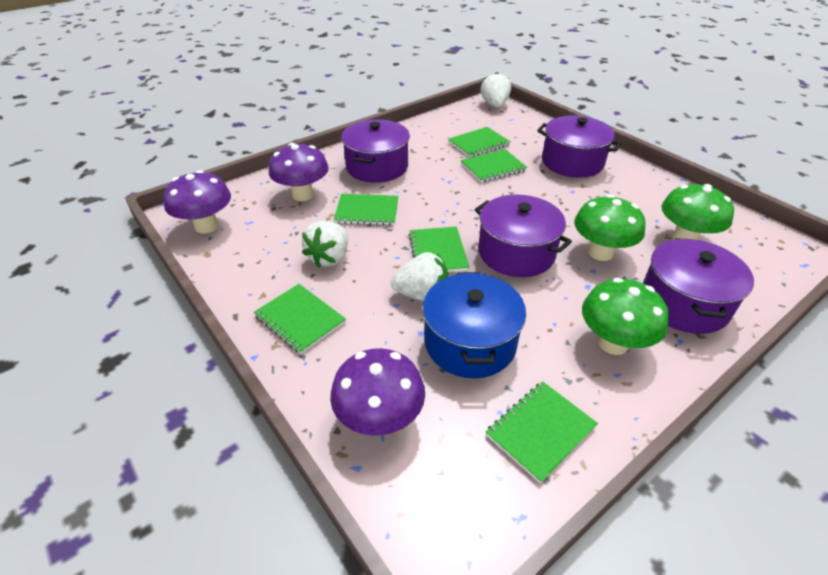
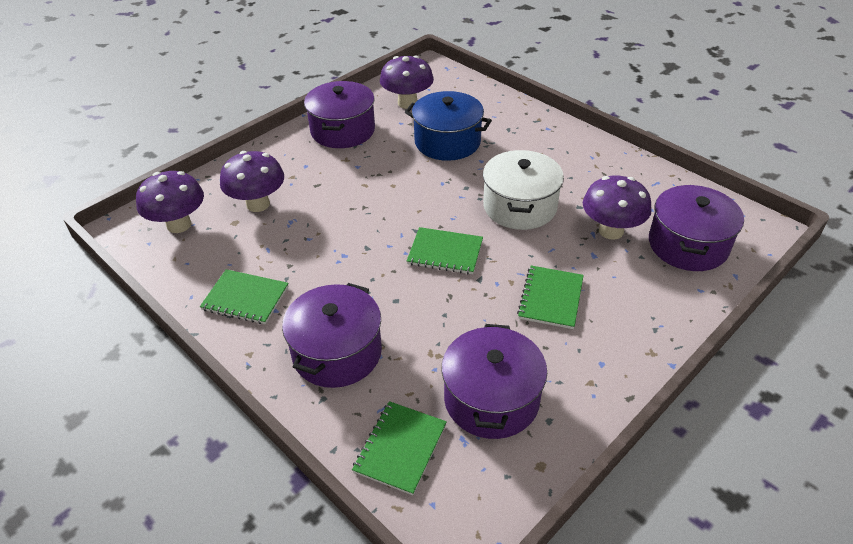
green mushroom: 3 -> 0
green notebook: 6 -> 4
purple mushroom: 3 -> 4
white pot: 0 -> 1
white strawberry: 3 -> 0

